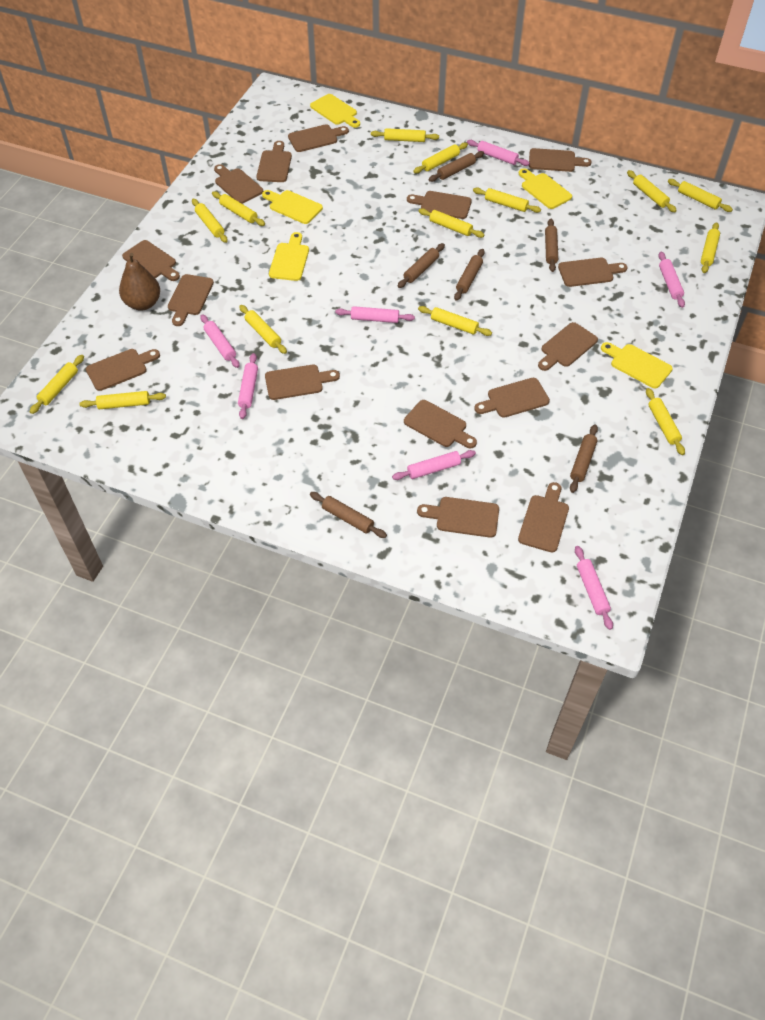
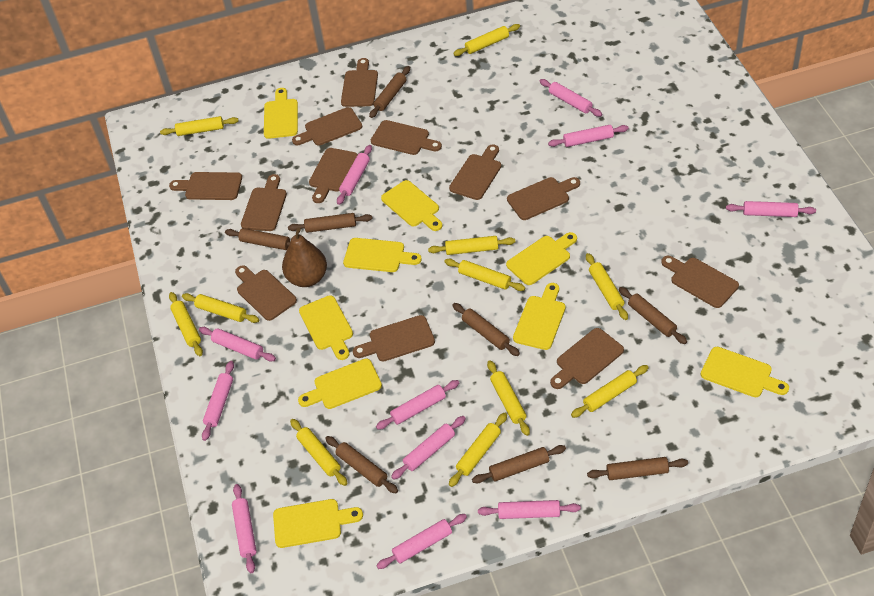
brown cutting board: 15 -> 12
brown rolling pin: 6 -> 8
pink rolling pin: 7 -> 11
yellow cutting board: 5 -> 9
yellow rolling pin: 14 -> 11

